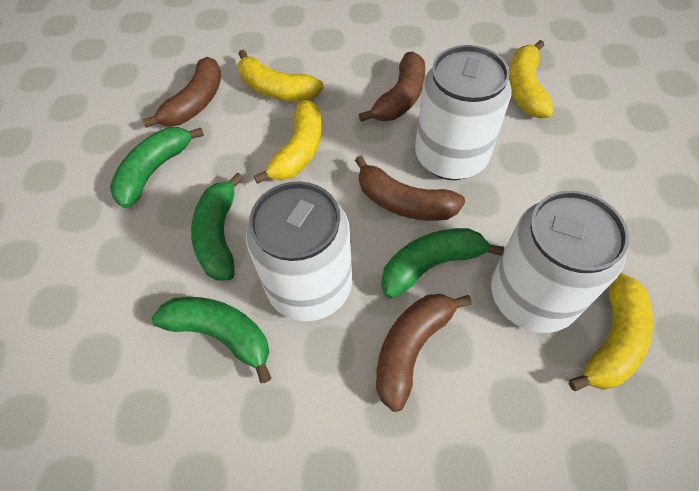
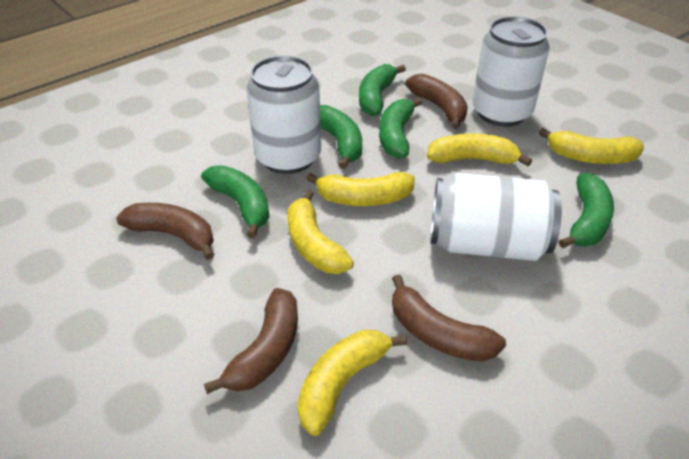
green banana: 4 -> 5
yellow banana: 4 -> 5

